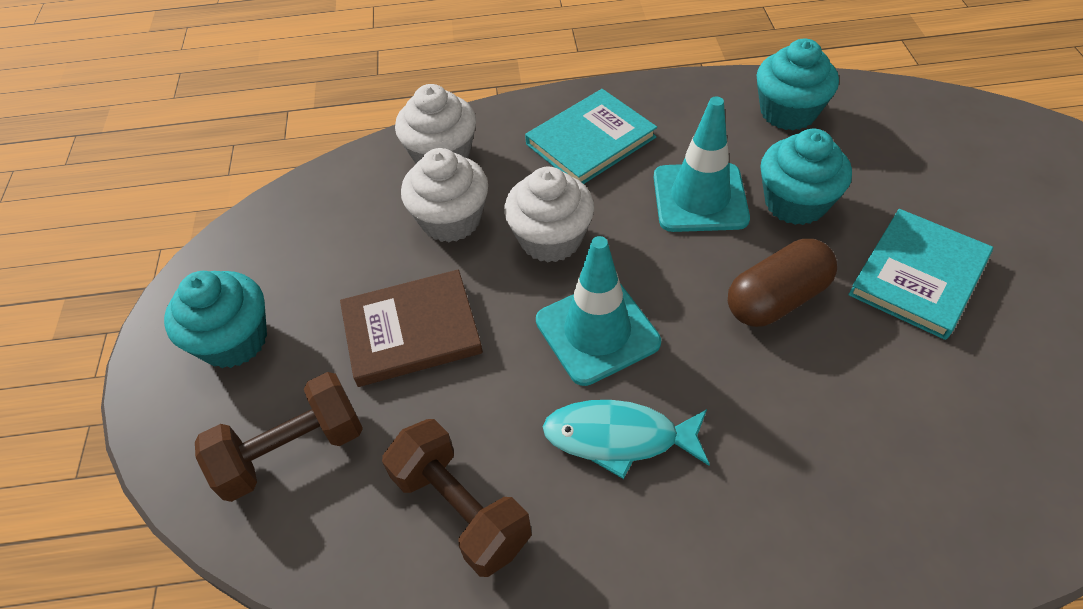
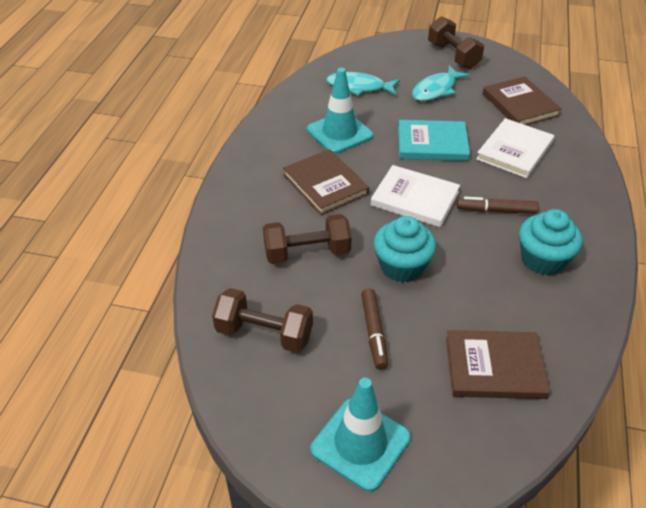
brown book: 1 -> 3
brown capsule: 1 -> 0
brown dumbbell: 2 -> 3
brown marker: 0 -> 2
turquoise book: 2 -> 1
turquoise cupcake: 3 -> 2
turquoise fish: 1 -> 2
white book: 0 -> 2
white cupcake: 3 -> 0

